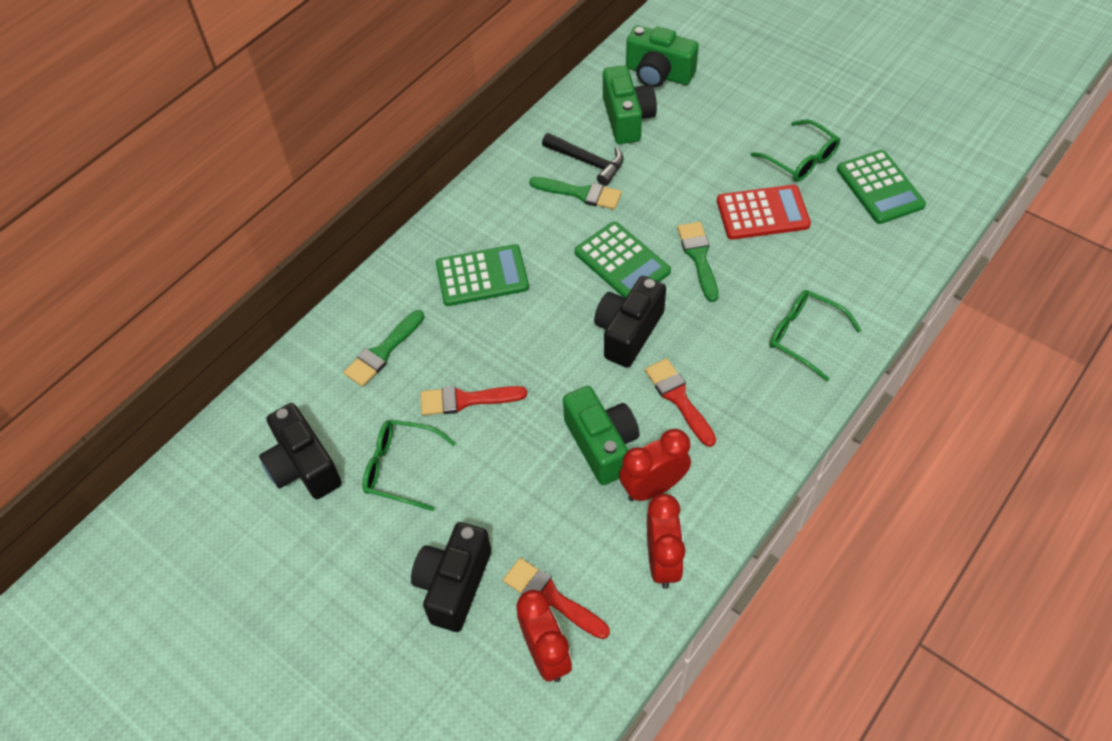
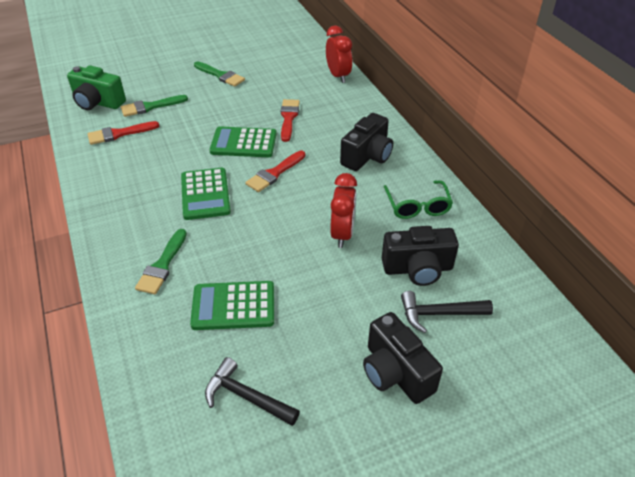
black hammer: 1 -> 2
green camera: 3 -> 1
green glasses: 3 -> 1
red calculator: 1 -> 0
red clock: 3 -> 2

